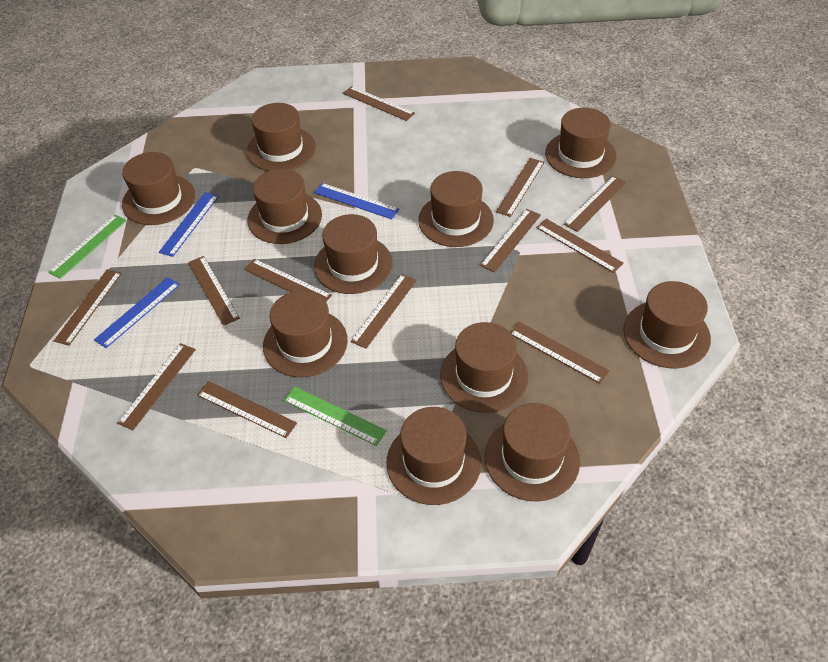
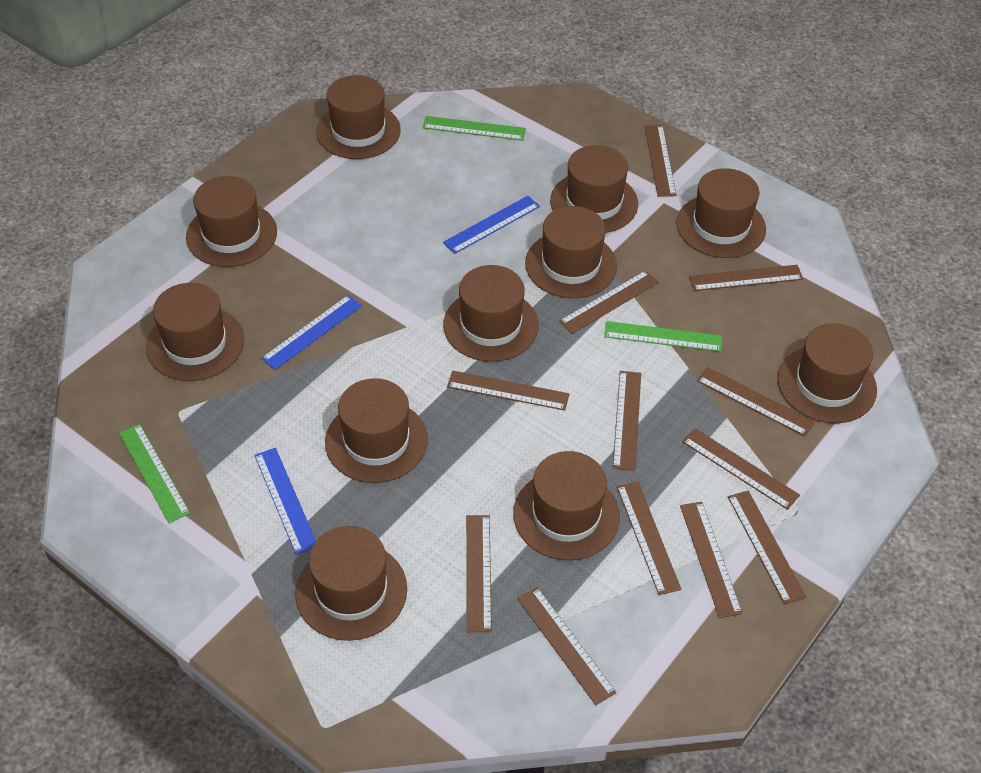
green ruler: 2 -> 3

